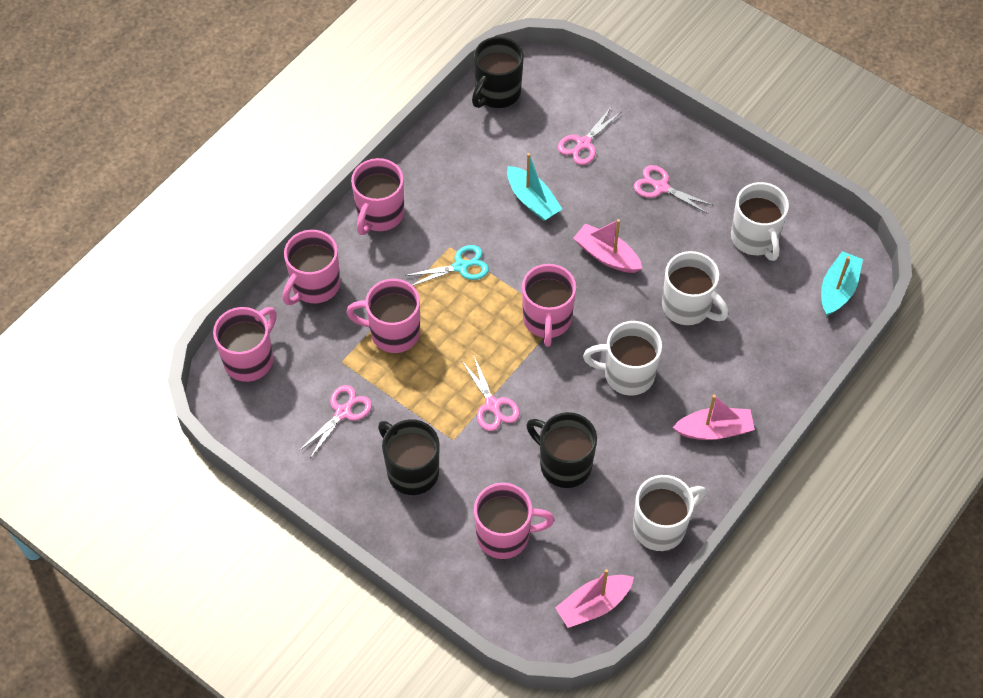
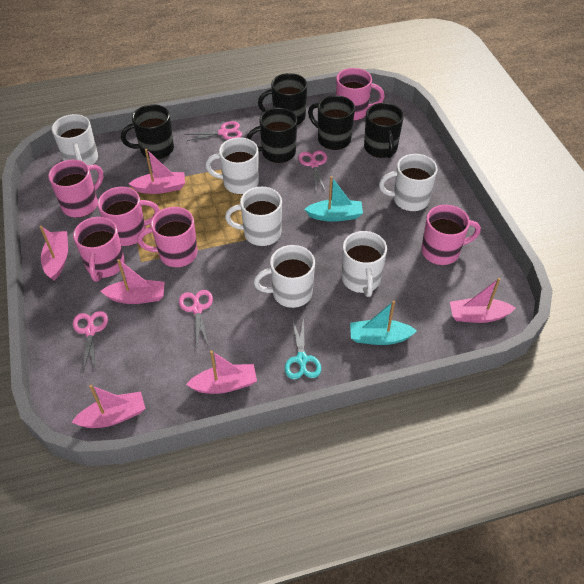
black mug: 3 -> 5
pink boat: 3 -> 6
white mug: 4 -> 6

